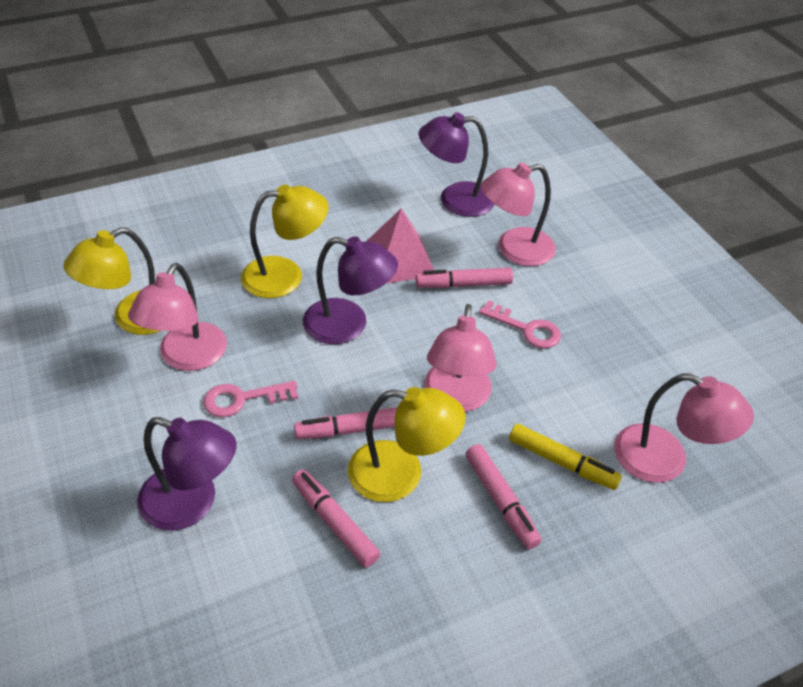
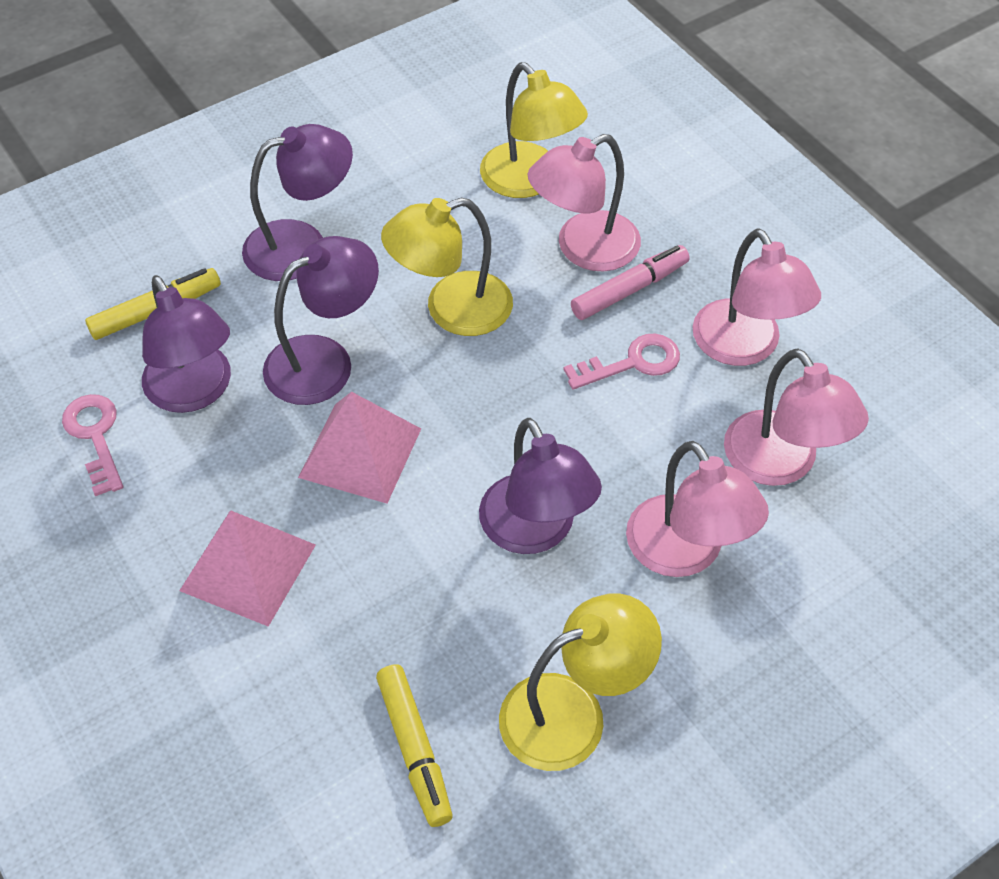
pink marker: 4 -> 1
pink pyramid: 1 -> 2
purple lamp: 3 -> 4
yellow marker: 1 -> 2

